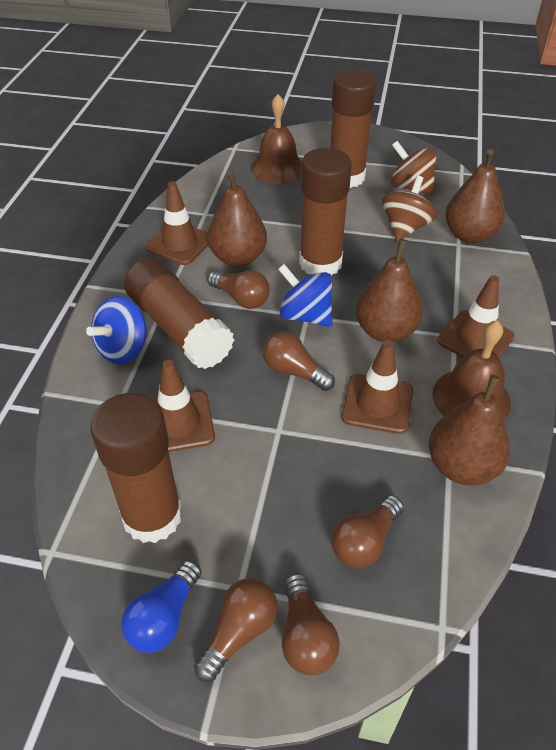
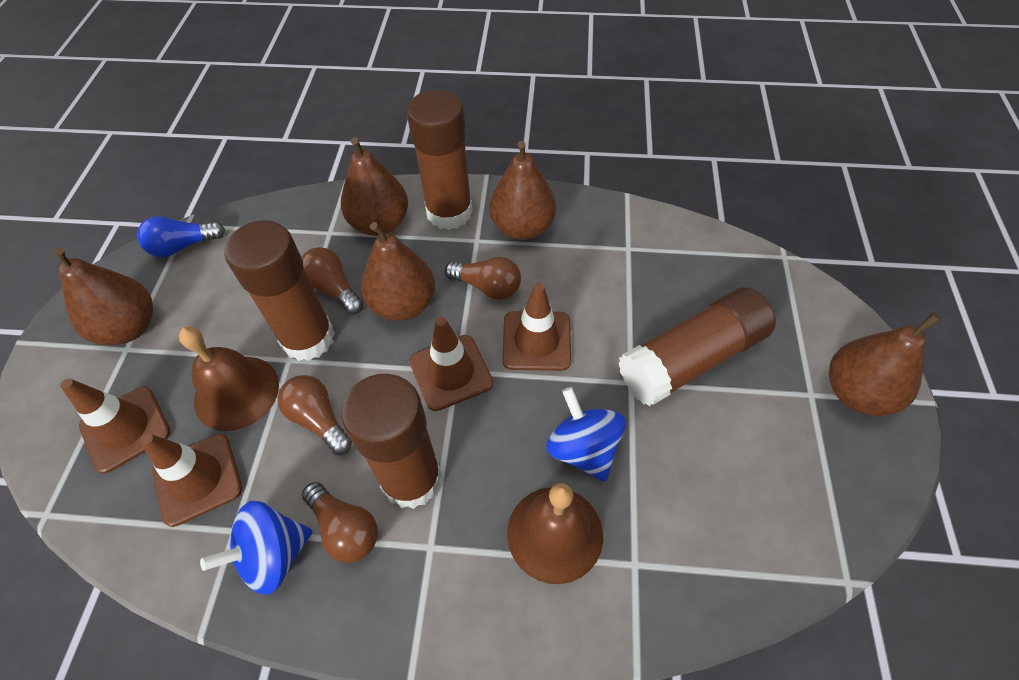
brown light bulb: 5 -> 4
brown pear: 4 -> 5
brown spinning top: 2 -> 0

